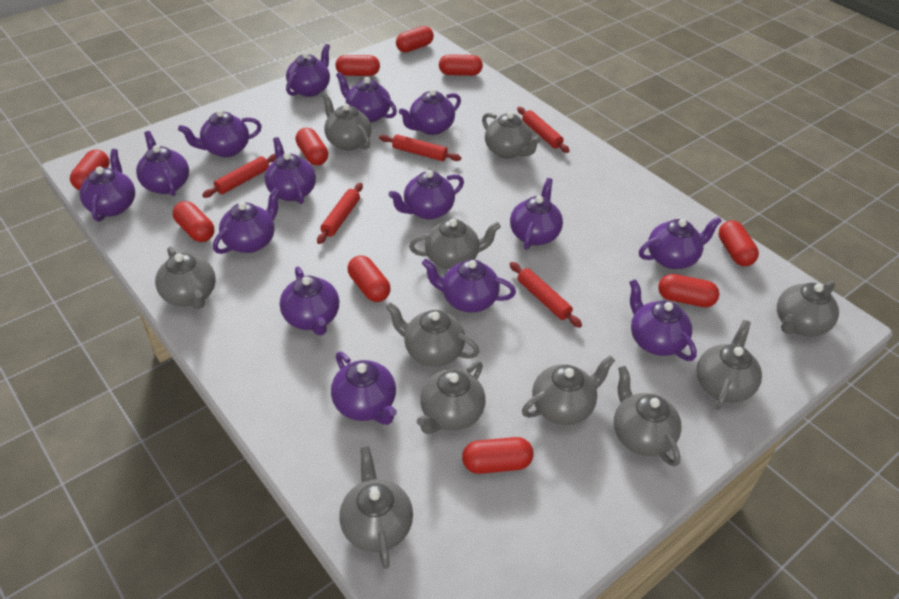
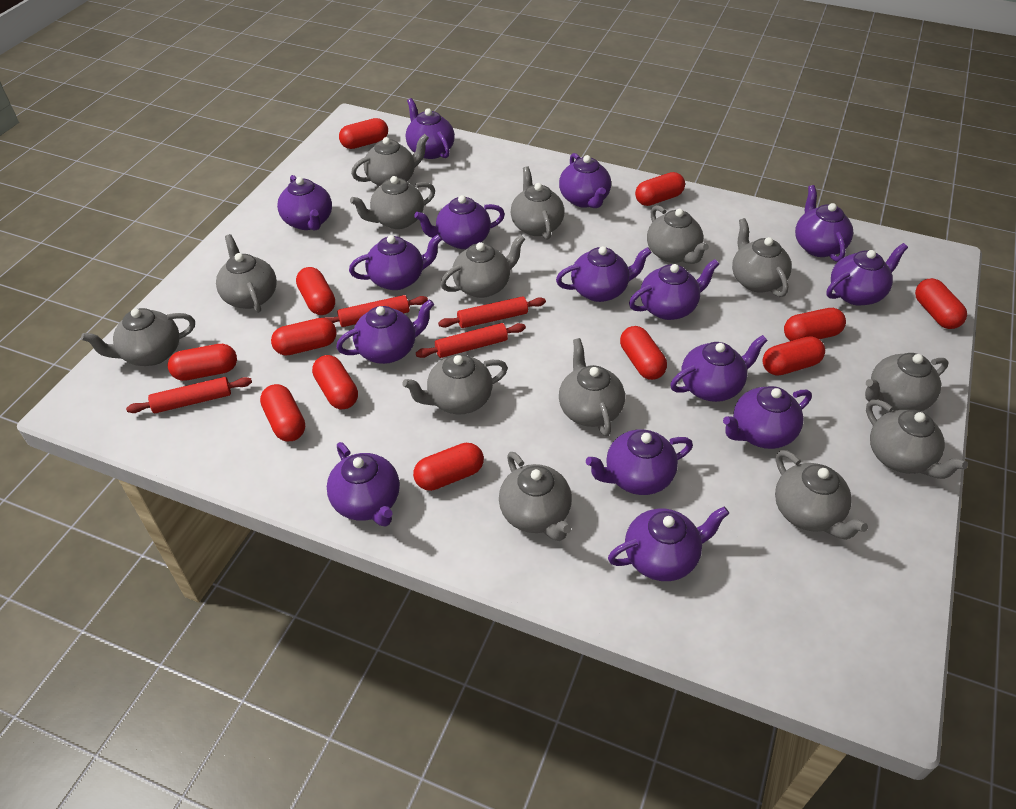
grey teapot: 11 -> 14
red capsule: 10 -> 12
red rolling pin: 5 -> 4

